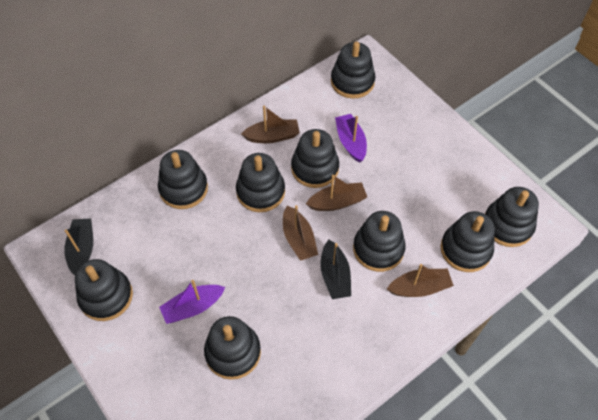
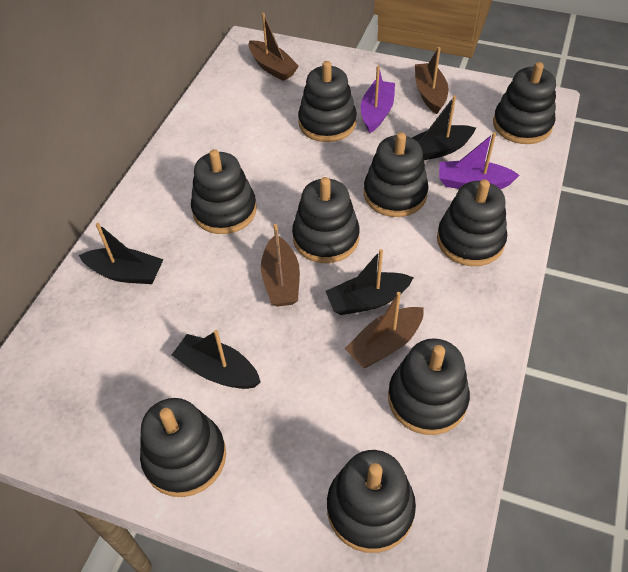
black boat: 2 -> 4

